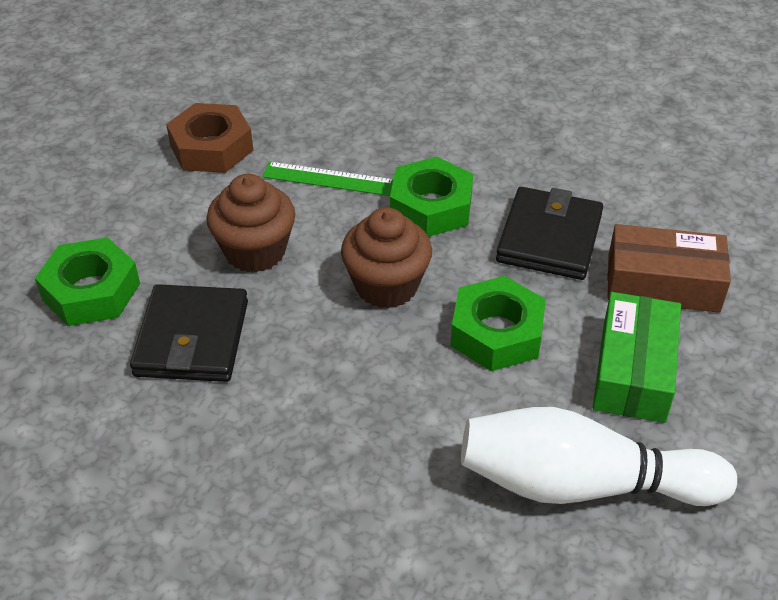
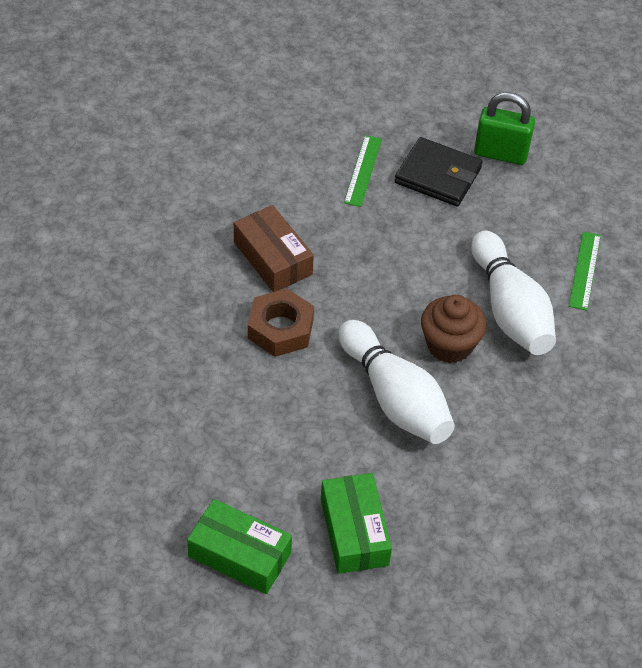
black wallet: 2 -> 1
brown cupcake: 2 -> 1
green box: 1 -> 2
green nut: 3 -> 0
green padlock: 0 -> 1
green ruler: 1 -> 2
white bowling pin: 1 -> 2

